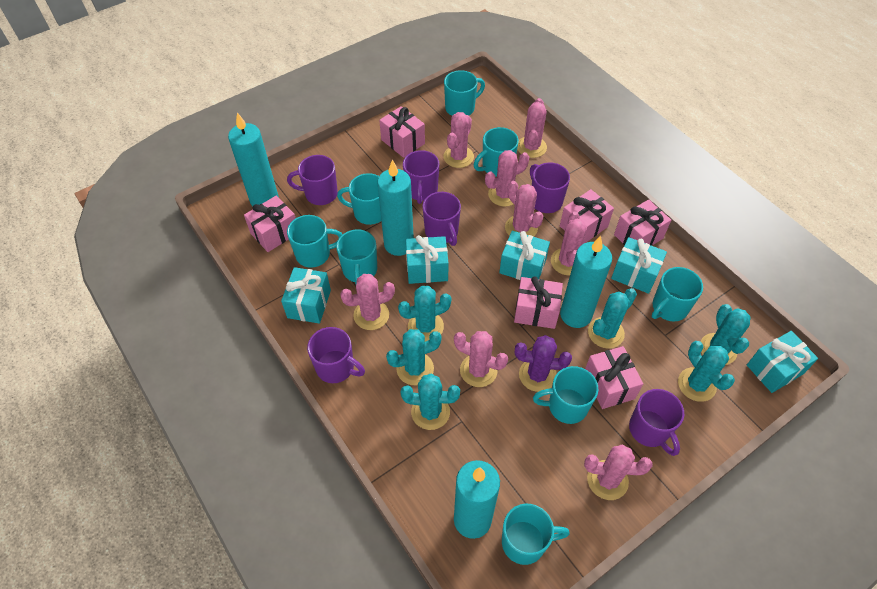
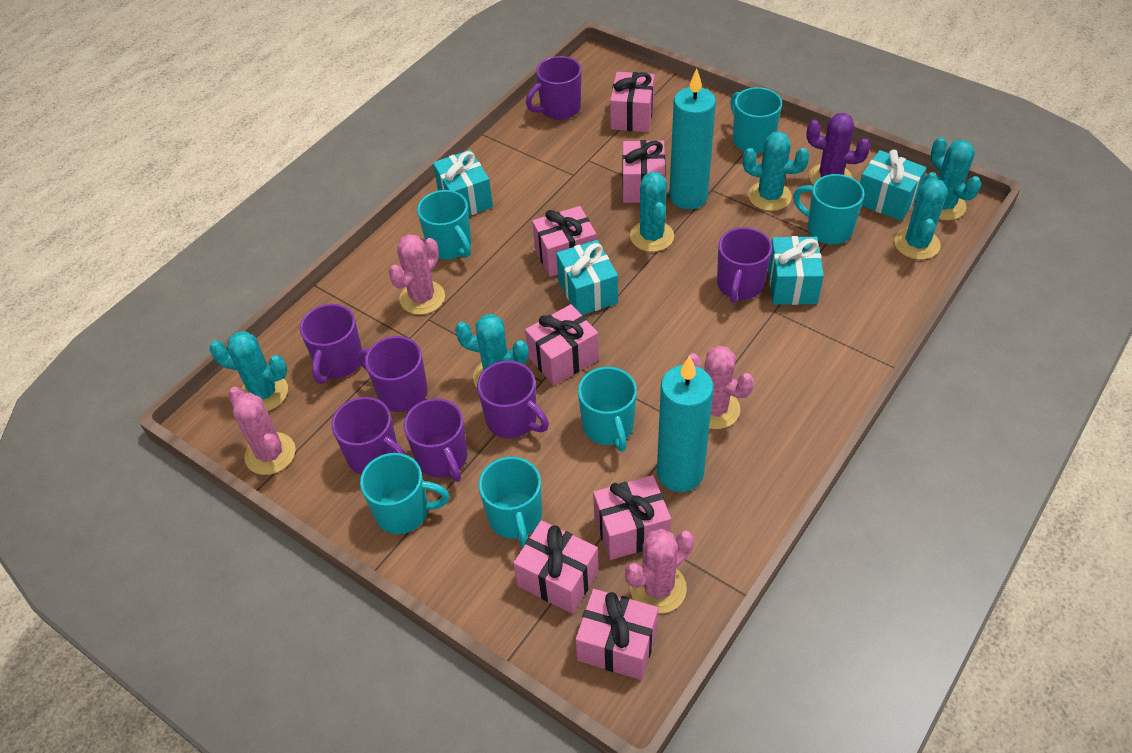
pink cactus: 8 -> 4
pink gift: 6 -> 7
purple mug: 6 -> 7
turquoise candle: 4 -> 2
turquoise gift: 5 -> 4
turquoise mug: 8 -> 6

